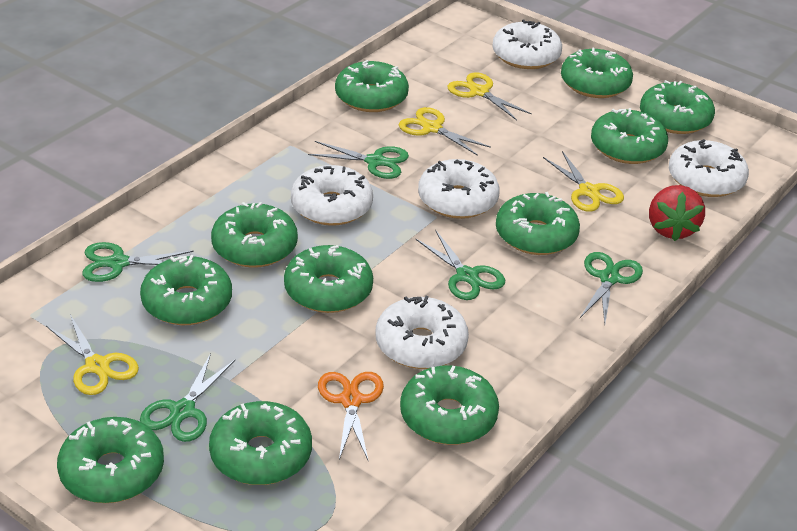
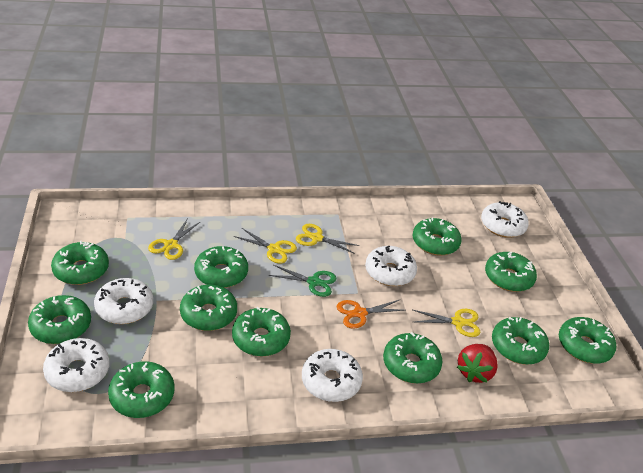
green scissors: 5 -> 1

